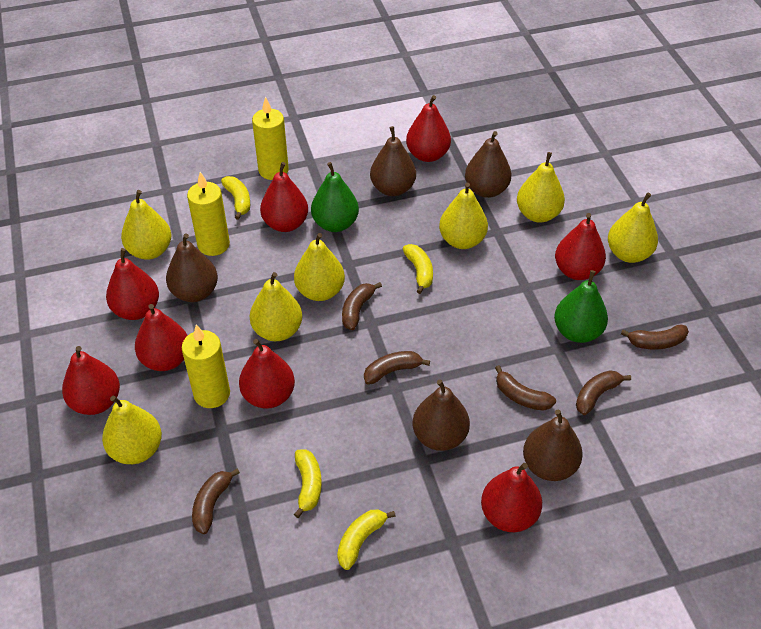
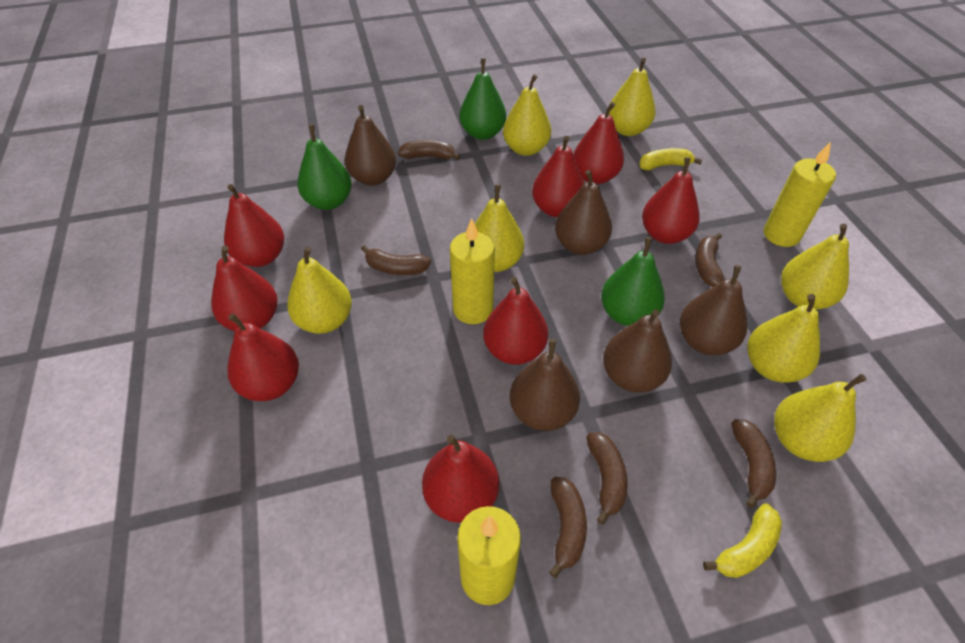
green pear: 2 -> 3
yellow banana: 4 -> 2

